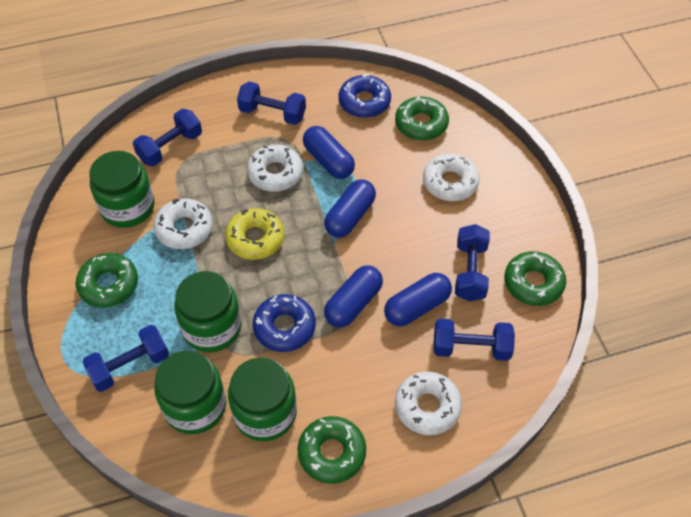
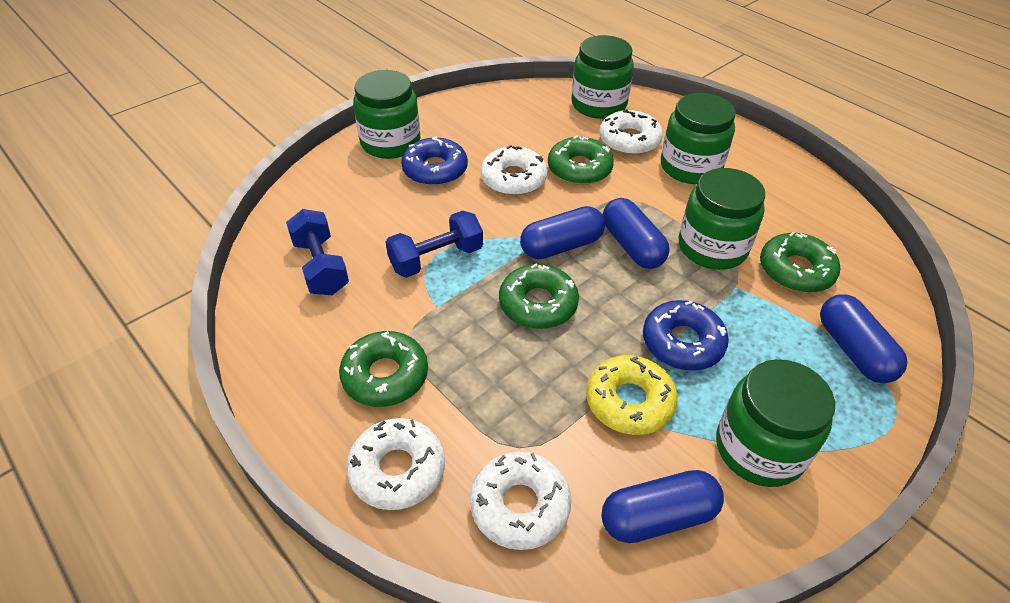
blue dumbbell: 5 -> 2
green jar: 4 -> 5

